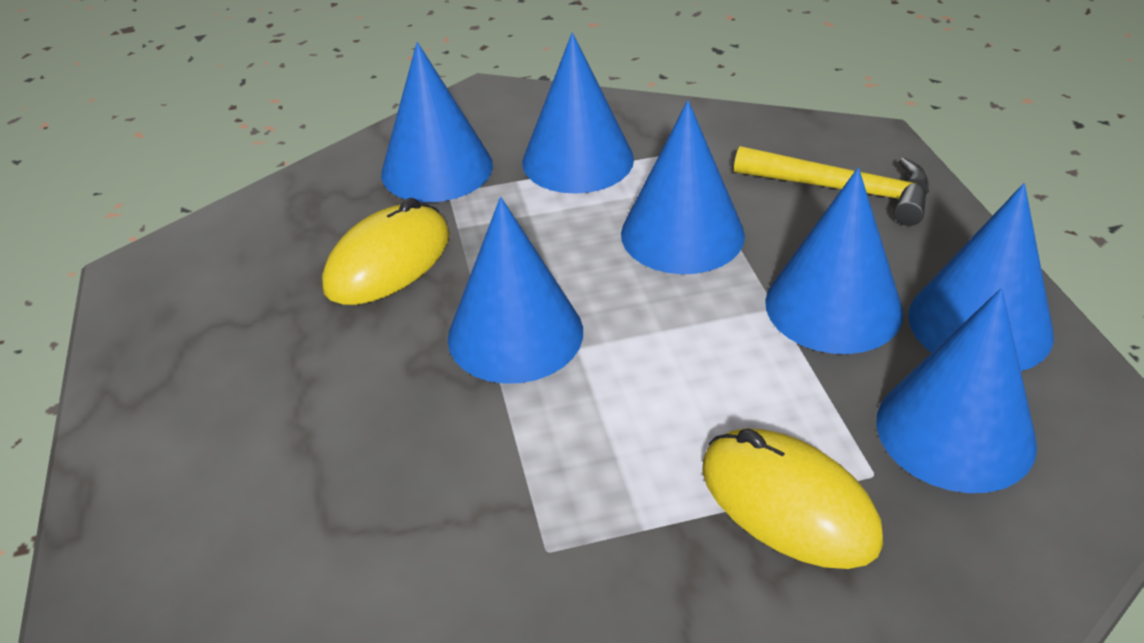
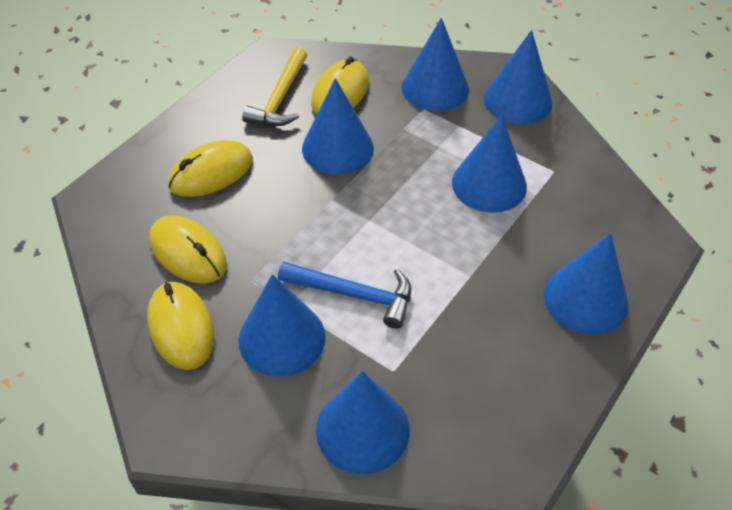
blue hammer: 0 -> 1
yellow mouse: 2 -> 4

